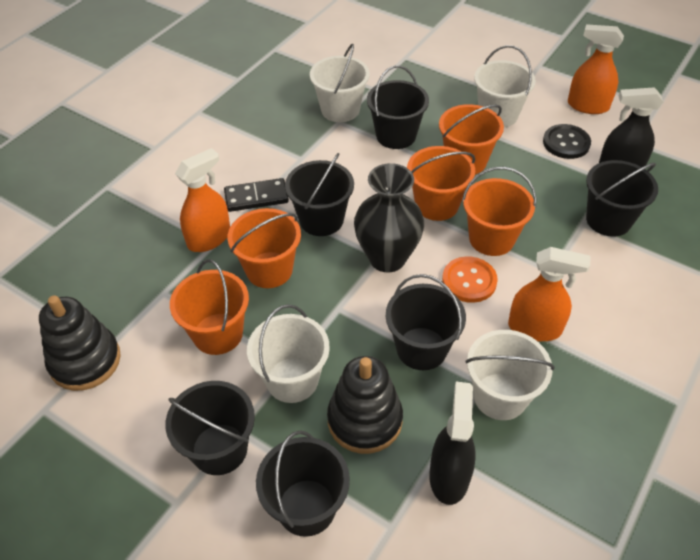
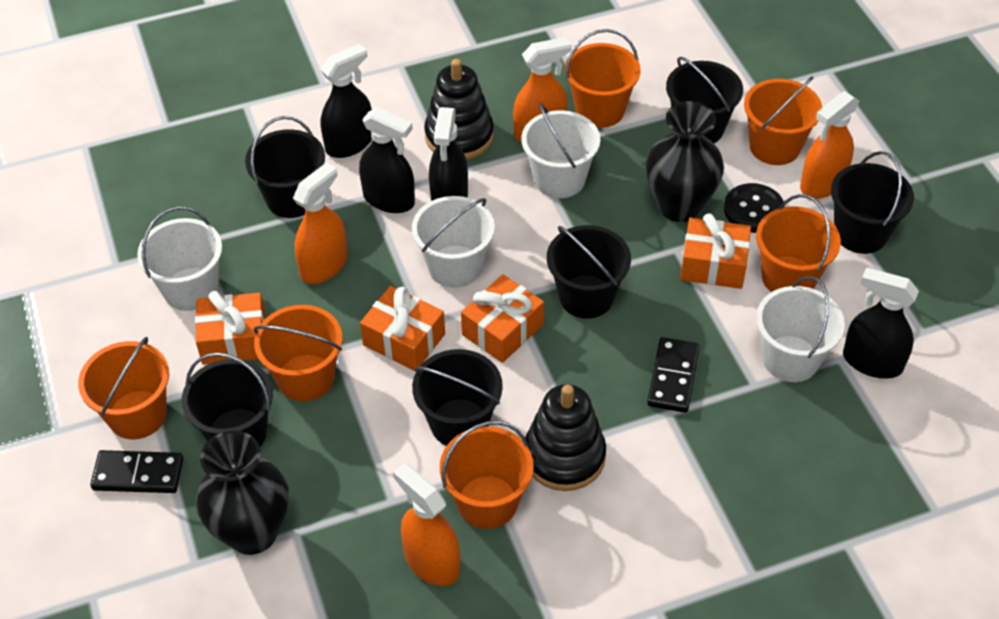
black domino: 1 -> 2
black spray bottle: 2 -> 4
black vase: 1 -> 2
orange bucket: 5 -> 6
orange button: 1 -> 0
orange gift: 0 -> 4
orange spray bottle: 3 -> 4

